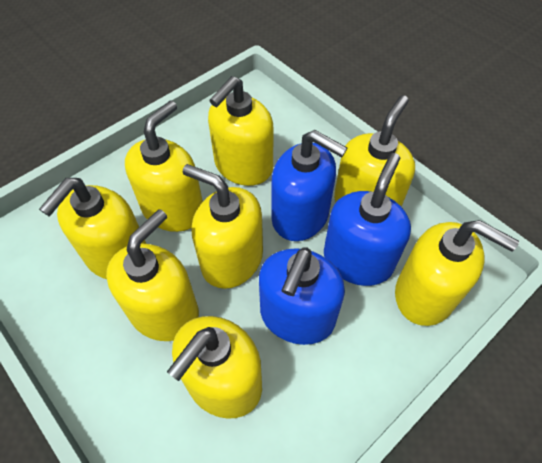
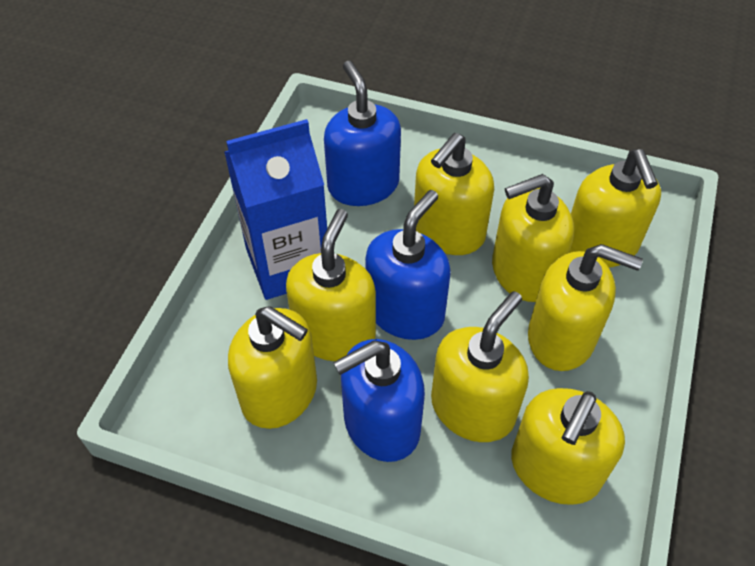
blue carton: 0 -> 1

